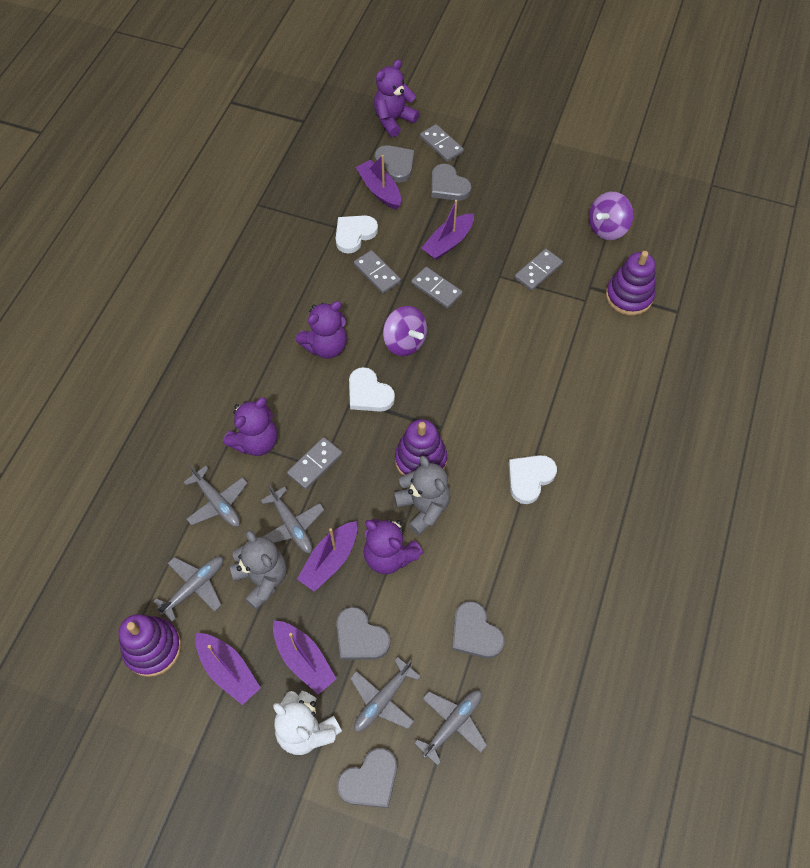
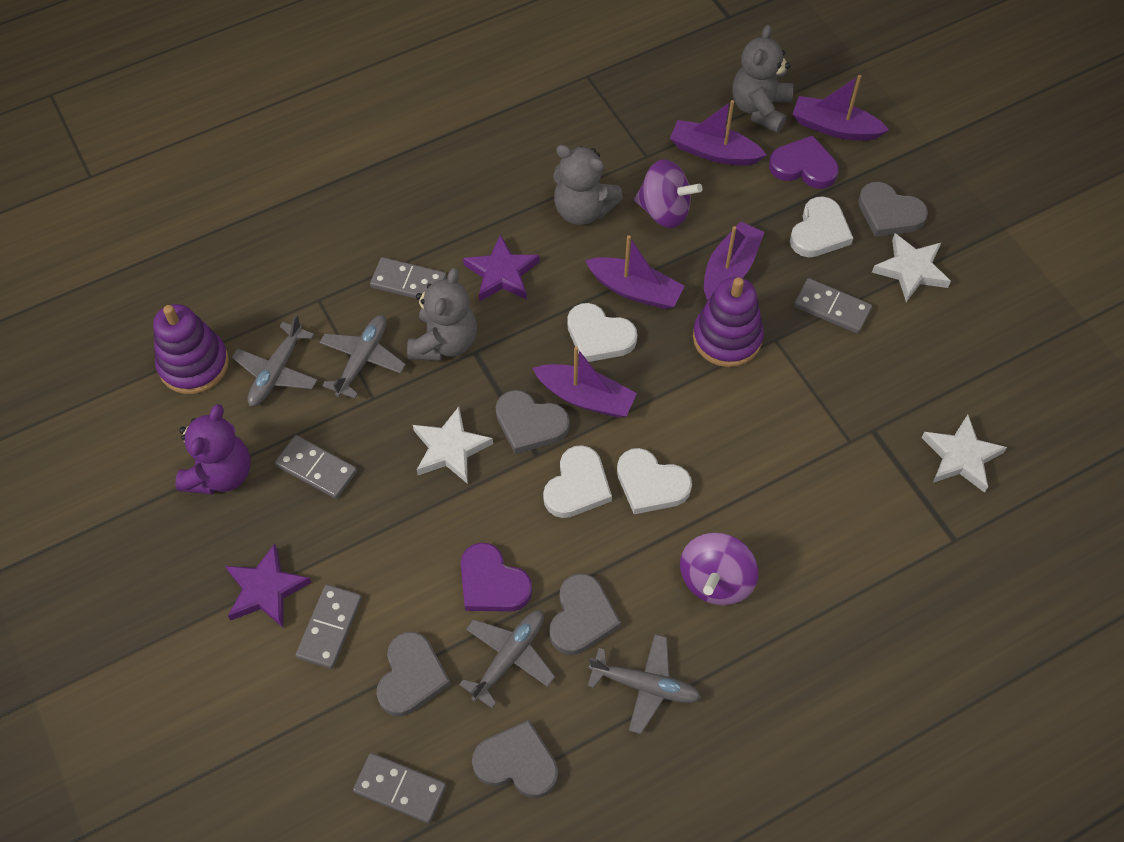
grey plane: 5 -> 4
grey teddy bear: 2 -> 3
purple heart: 0 -> 2
purple stacking toy: 3 -> 2
purple star: 0 -> 2
purple teddy bear: 4 -> 1
white heart: 3 -> 4
white star: 0 -> 3
white teddy bear: 1 -> 0

